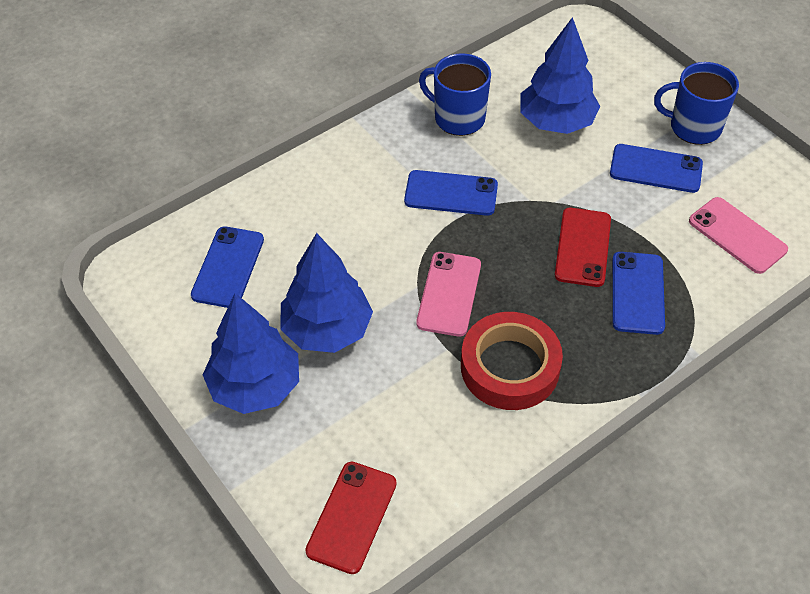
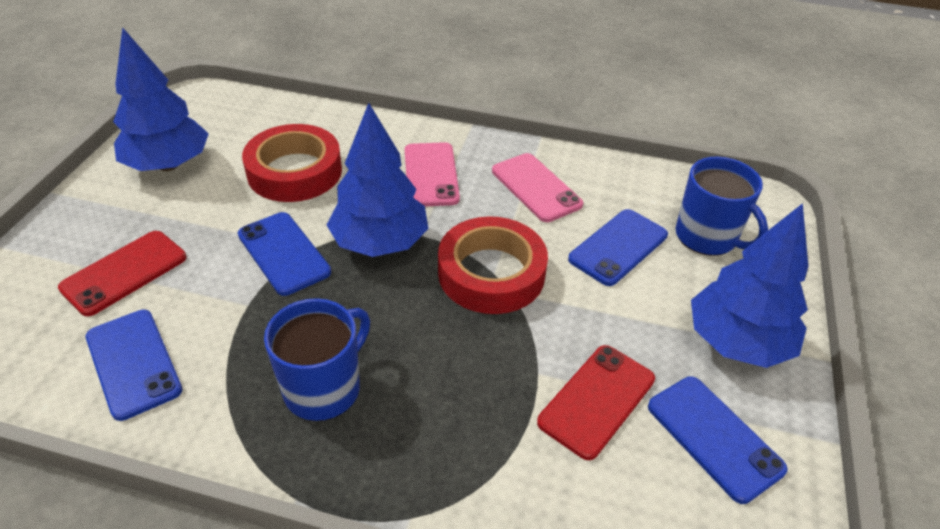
red tape: 1 -> 2

